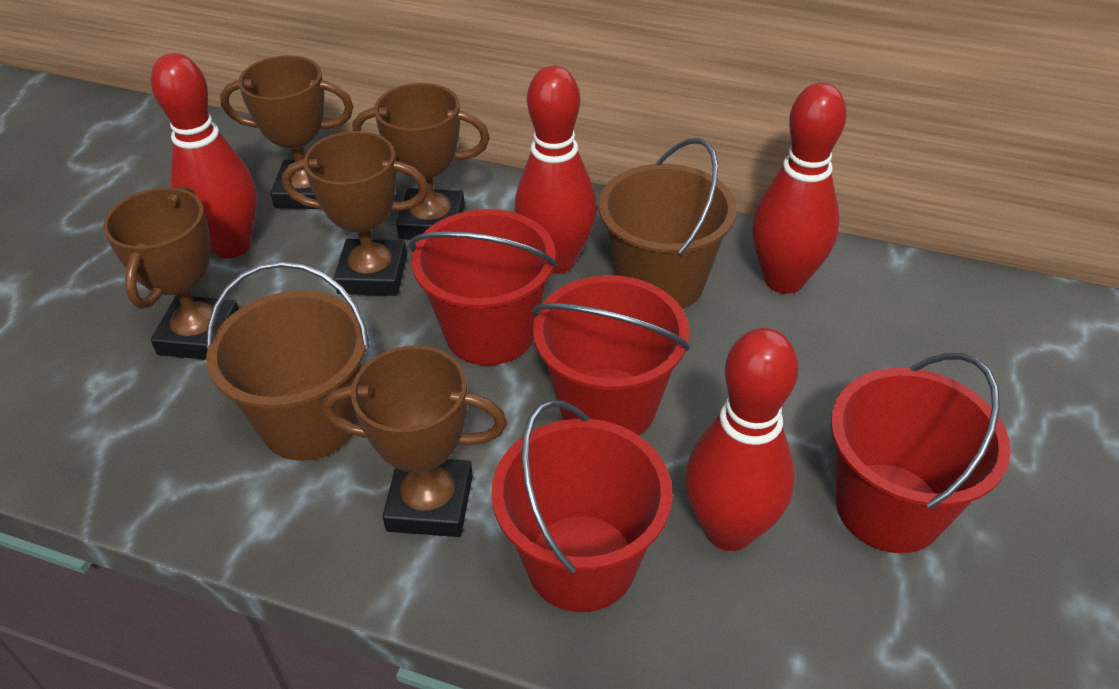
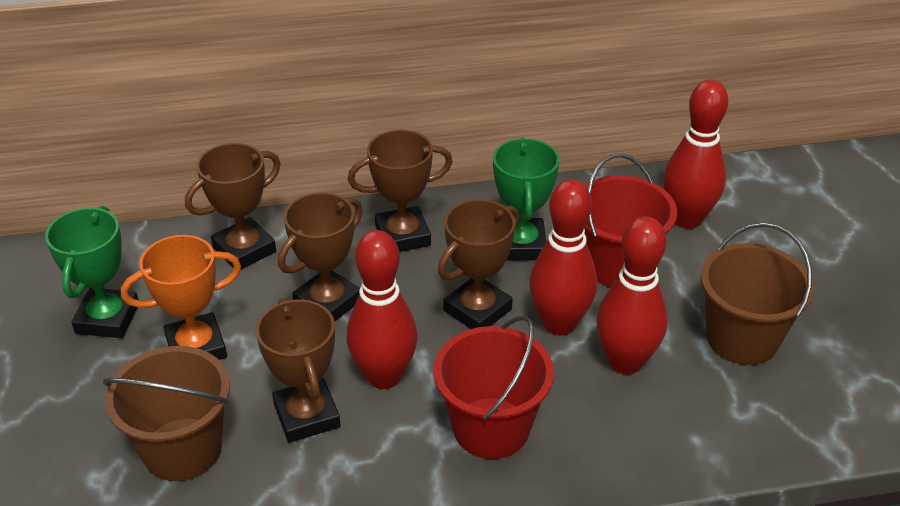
green trophy: 0 -> 2
orange trophy: 0 -> 1
red bucket: 4 -> 2

